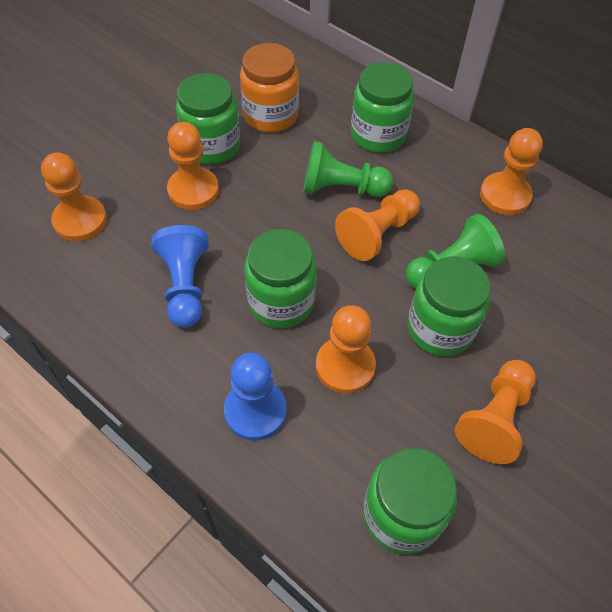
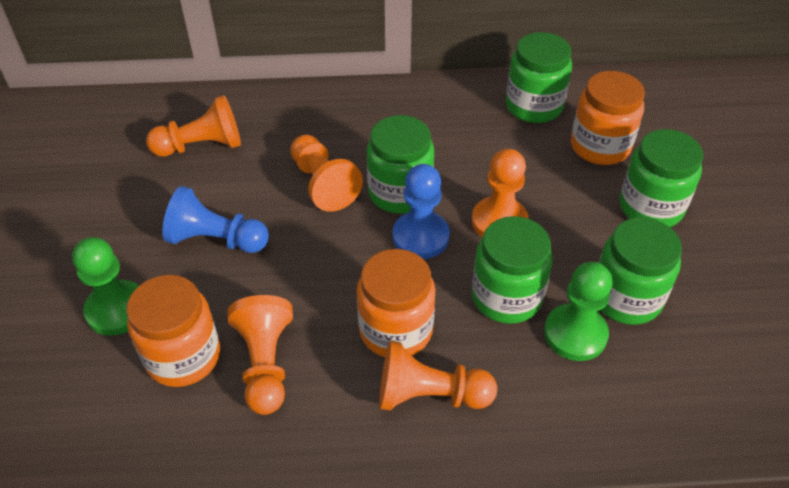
orange jar: 1 -> 3
orange pawn: 6 -> 5

